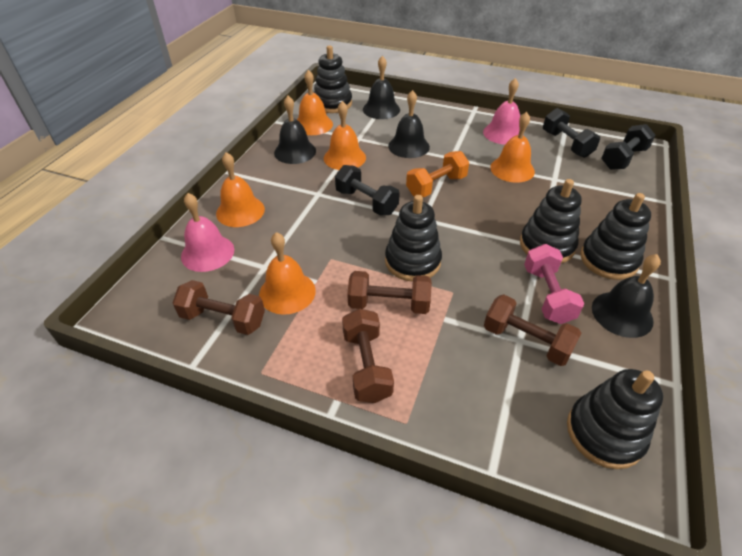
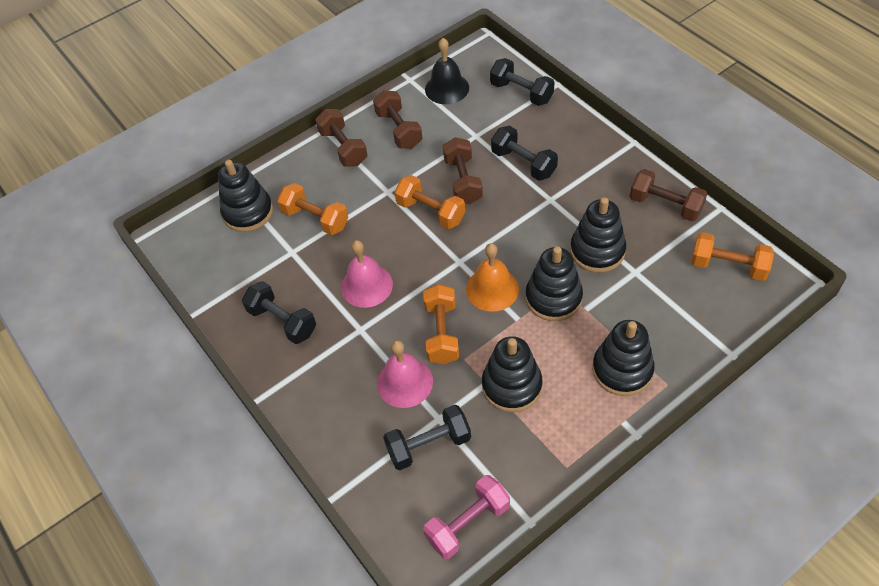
black bell: 4 -> 1
black dumbbell: 3 -> 4
orange bell: 5 -> 1
orange dumbbell: 1 -> 4

